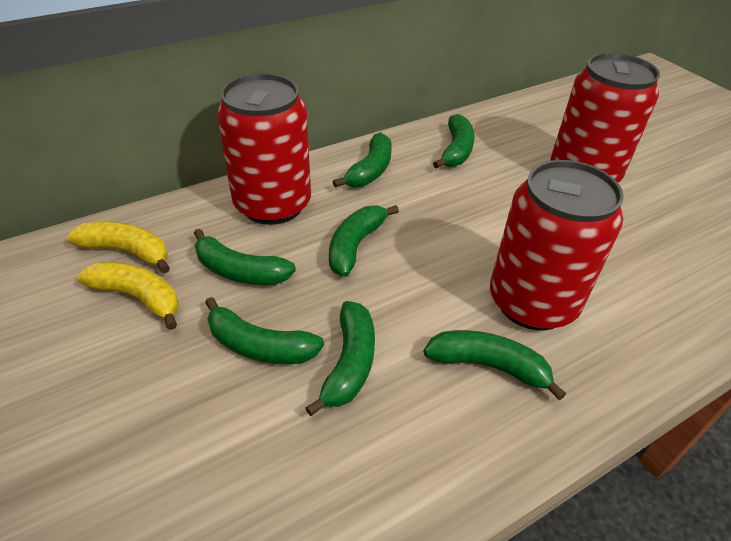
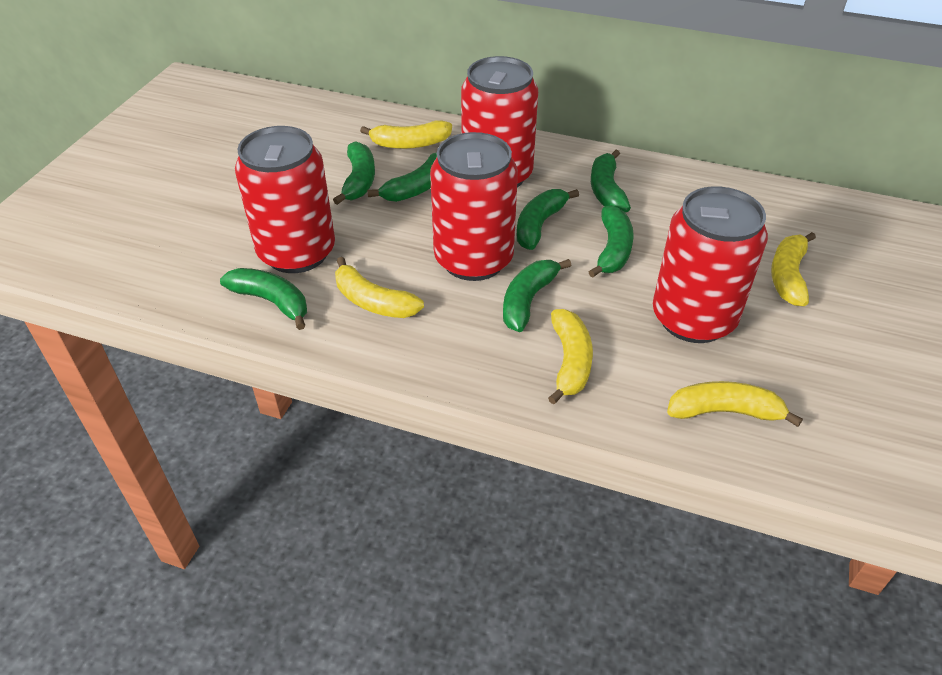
red can: 3 -> 4
yellow banana: 2 -> 5

